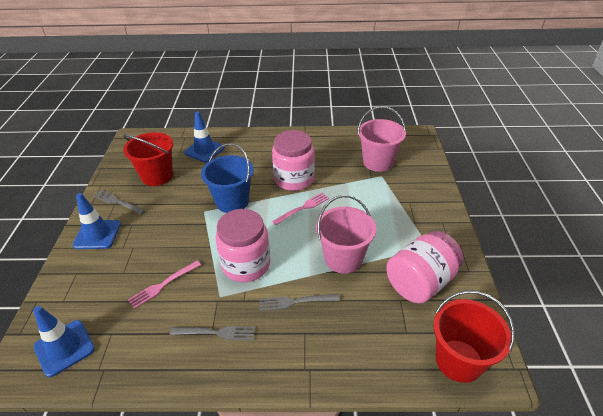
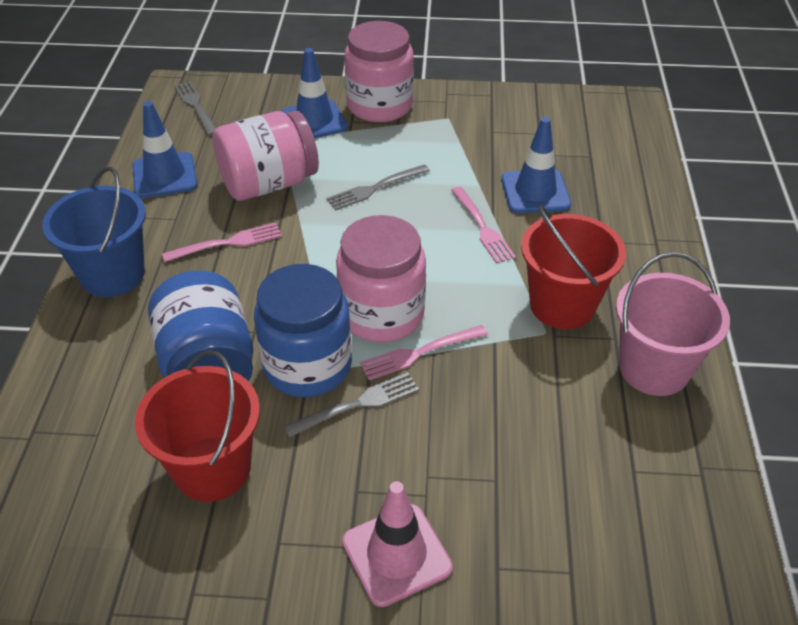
blue jar: 0 -> 2
pink bucket: 2 -> 1
pink fork: 2 -> 3
pink traffic cone: 0 -> 1

